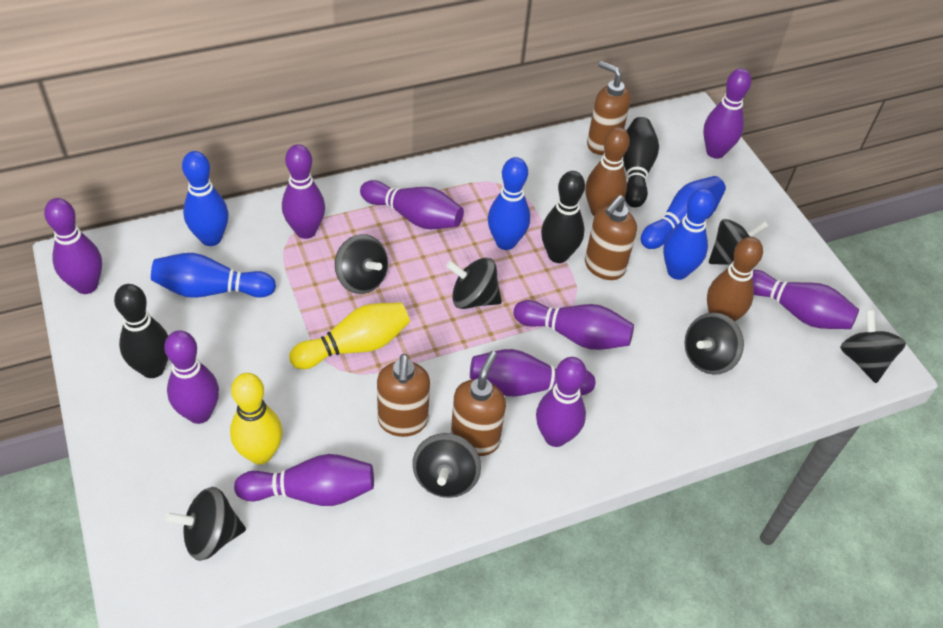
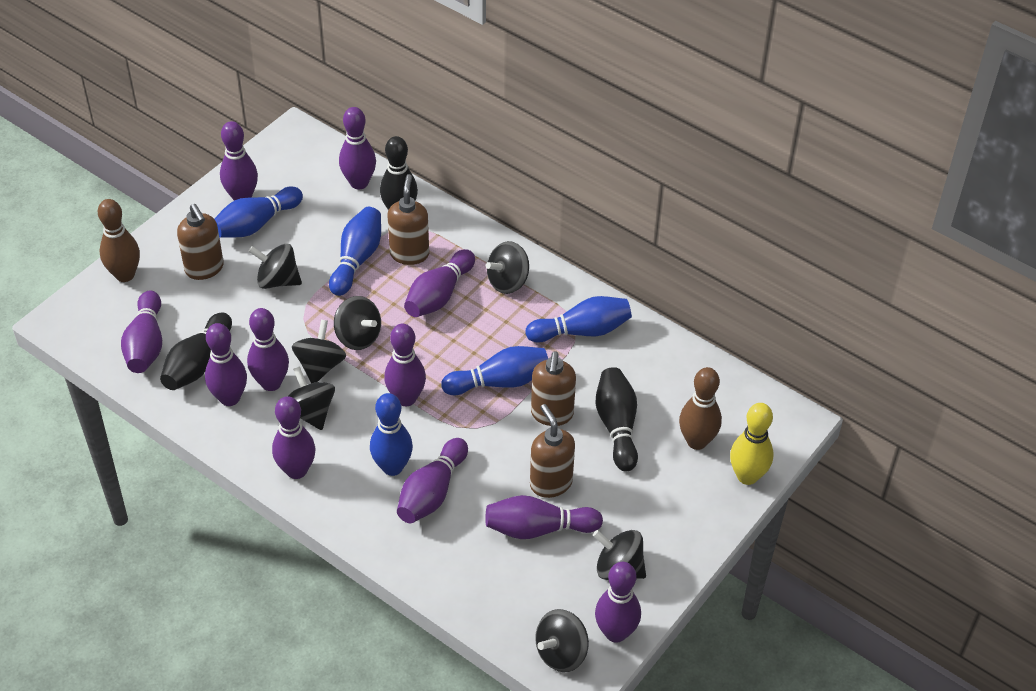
purple bowling pin: 10 -> 11
yellow bowling pin: 2 -> 1

